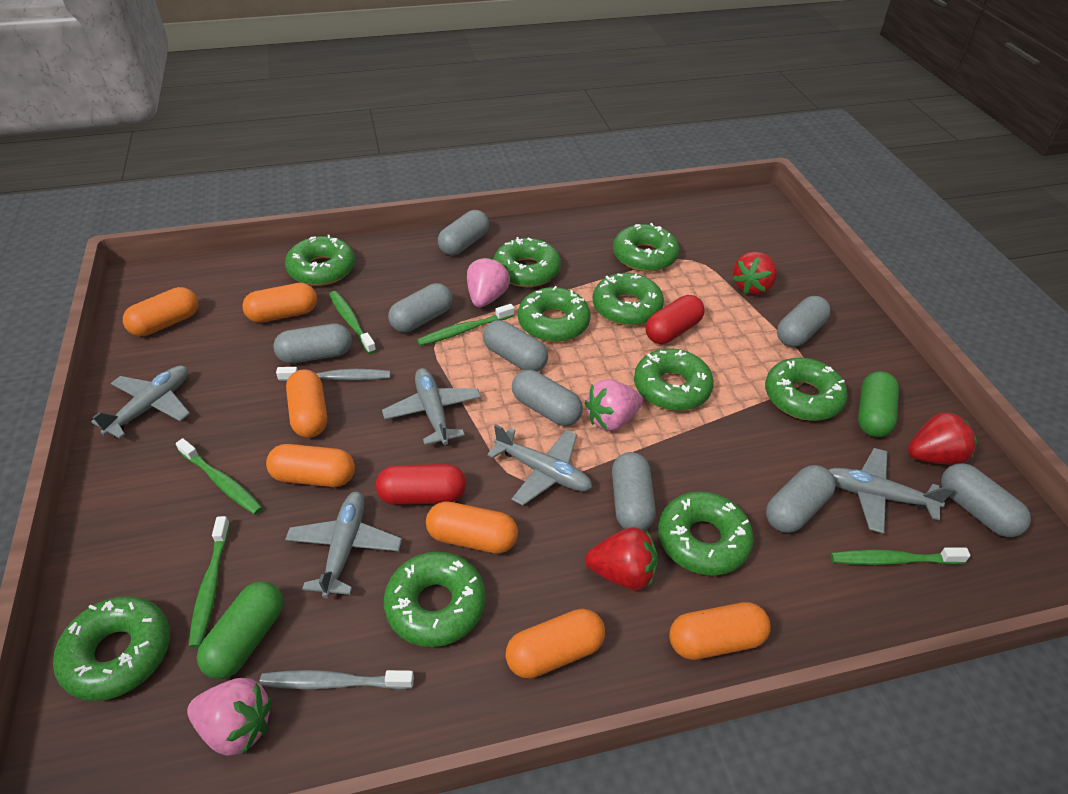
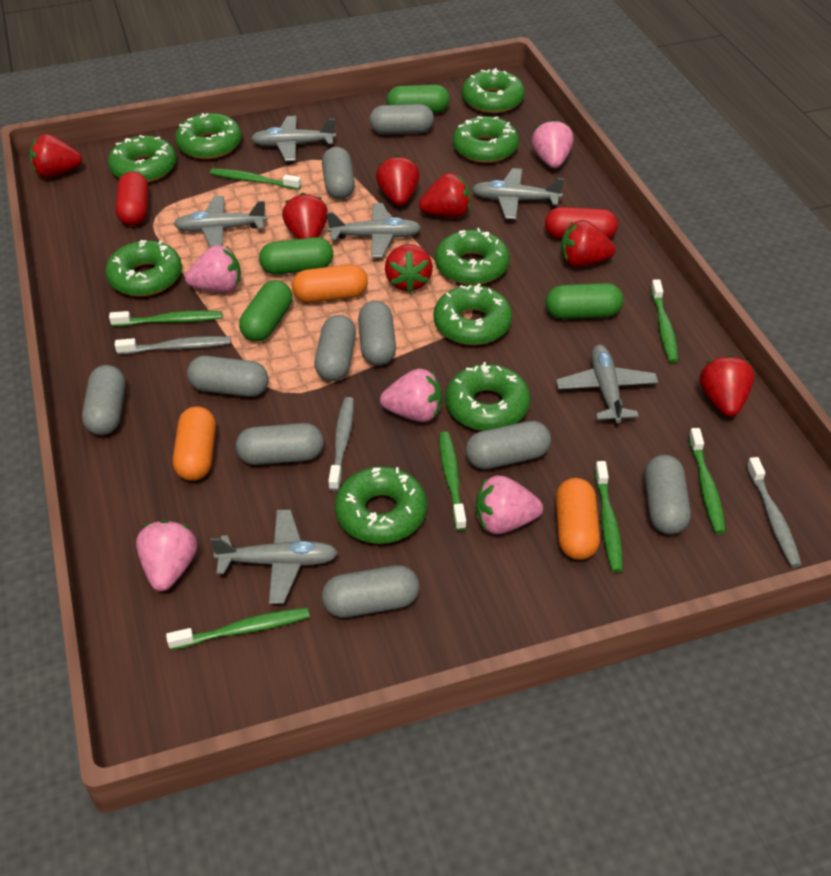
green capsule: 2 -> 4
green donut: 10 -> 9
green toothbrush: 5 -> 7
grey capsule: 9 -> 10
grey plane: 5 -> 6
grey toothbrush: 2 -> 3
orange capsule: 7 -> 3
pink strawberry: 3 -> 5
red strawberry: 3 -> 7

